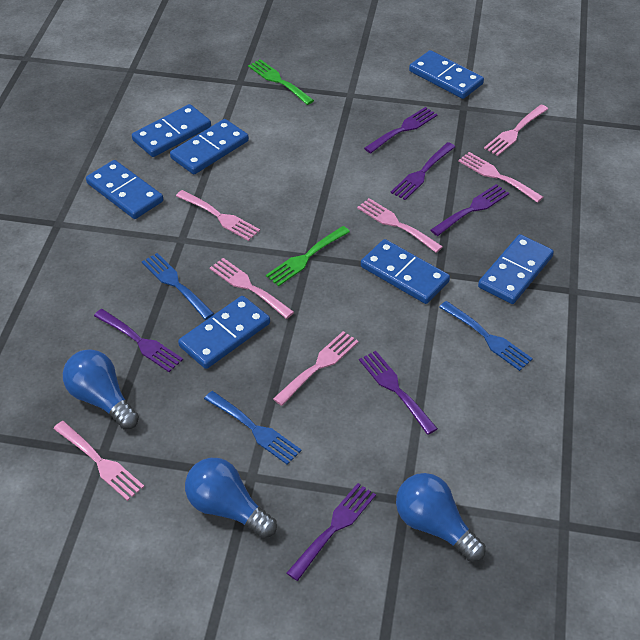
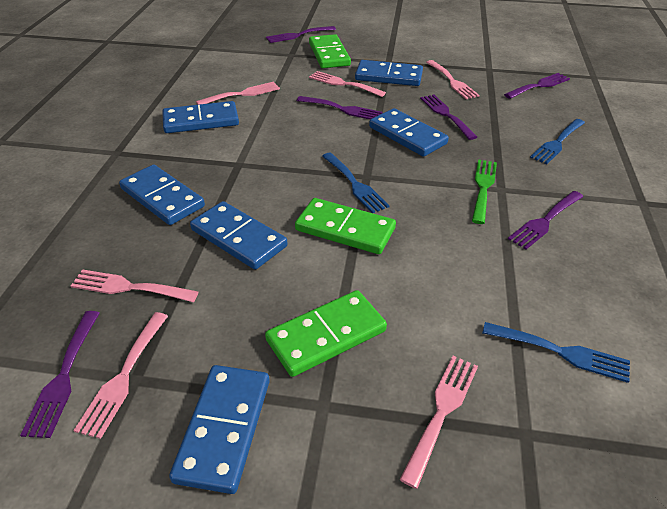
blue domino: 7 -> 6
blue light bulb: 3 -> 0
green domino: 0 -> 3
green fork: 2 -> 1
pink fork: 7 -> 6

